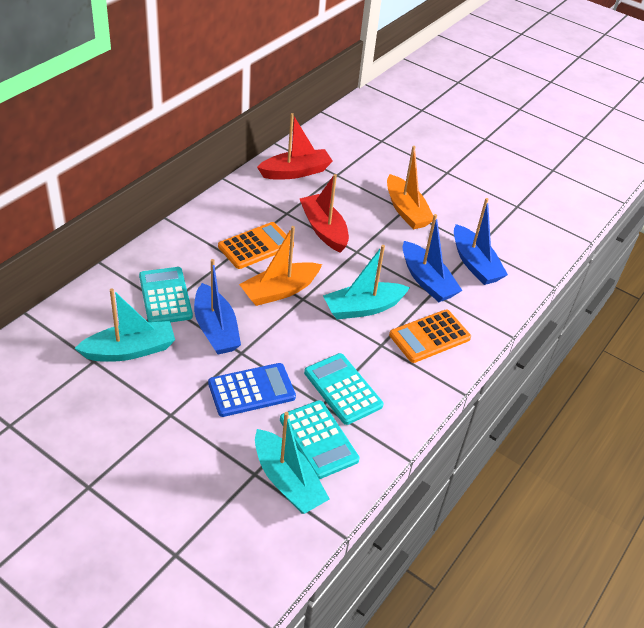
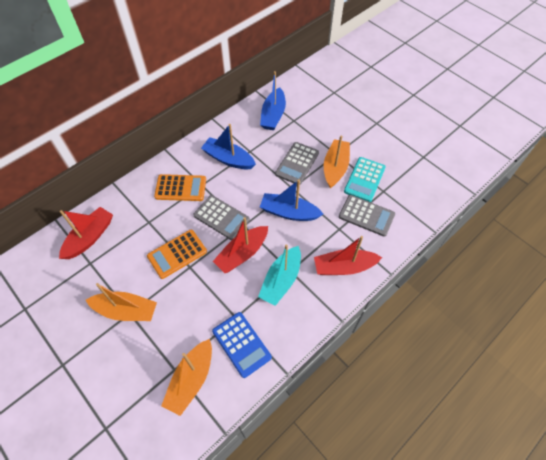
grey calculator: 0 -> 3
orange boat: 2 -> 3
red boat: 2 -> 3
turquoise boat: 3 -> 1
turquoise calculator: 3 -> 1

